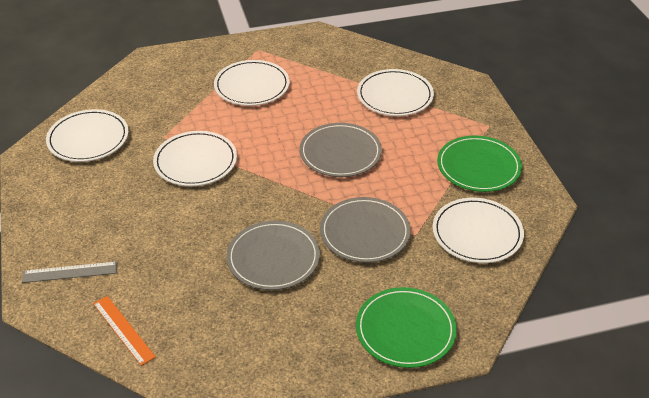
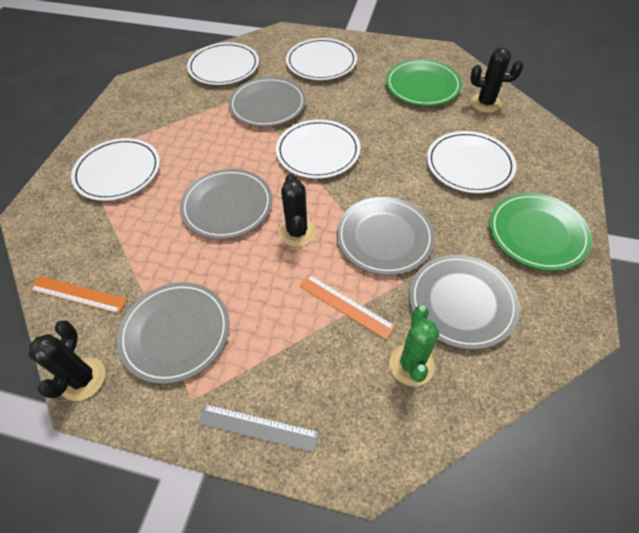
black cactus: 0 -> 3
green cactus: 0 -> 1
grey plate: 3 -> 5
orange ruler: 1 -> 2

